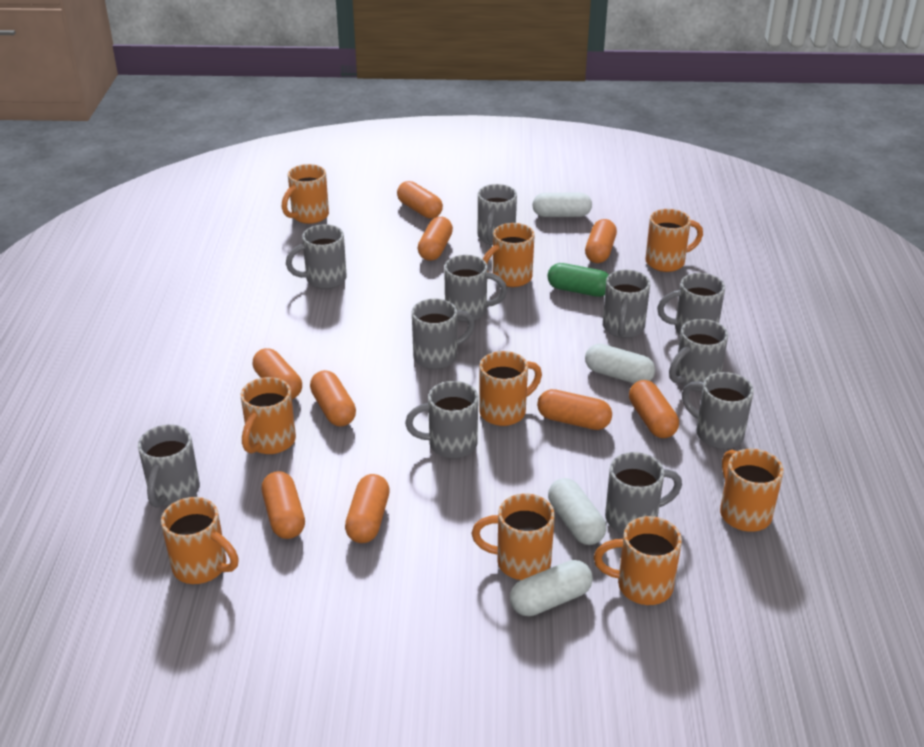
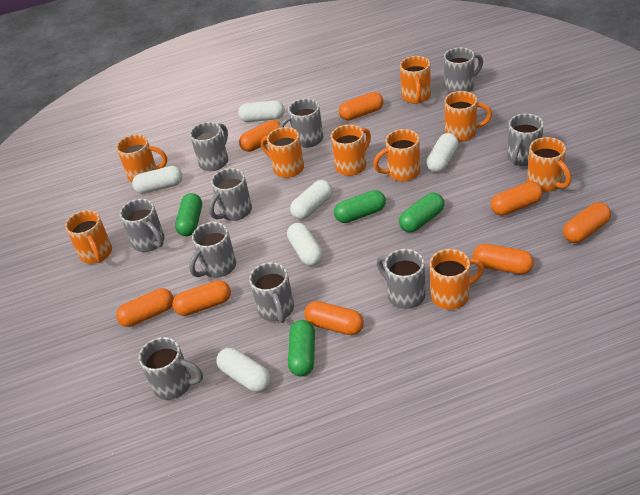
green capsule: 1 -> 4
grey mug: 11 -> 10
orange capsule: 9 -> 8
white capsule: 4 -> 6

